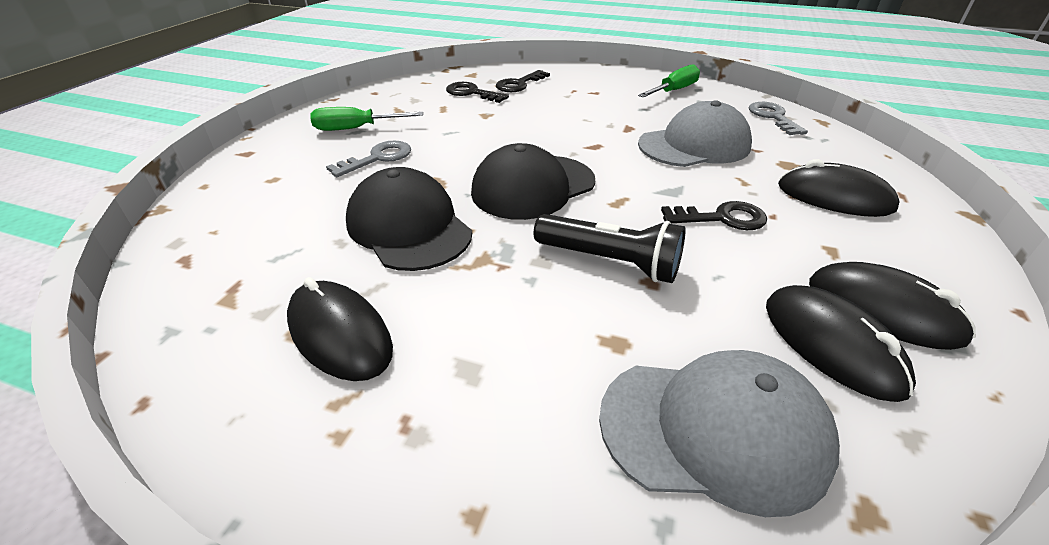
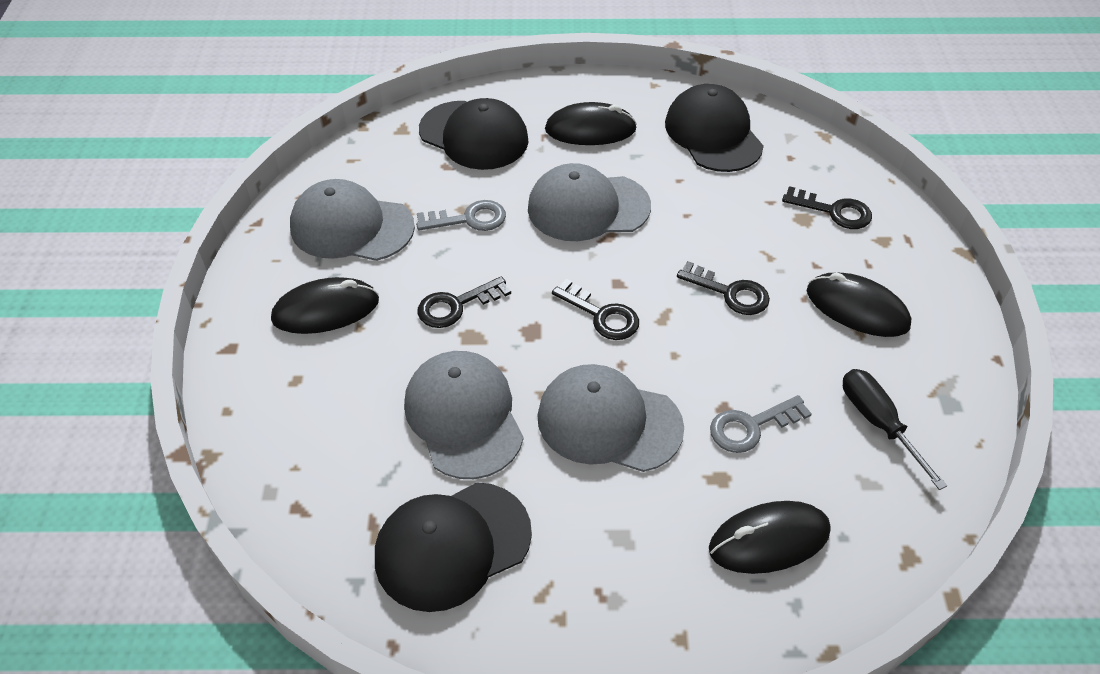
black cap: 2 -> 3
black flashlight: 1 -> 0
black key: 3 -> 4
black screwdriver: 0 -> 1
green screwdriver: 2 -> 0
grey cap: 2 -> 4

